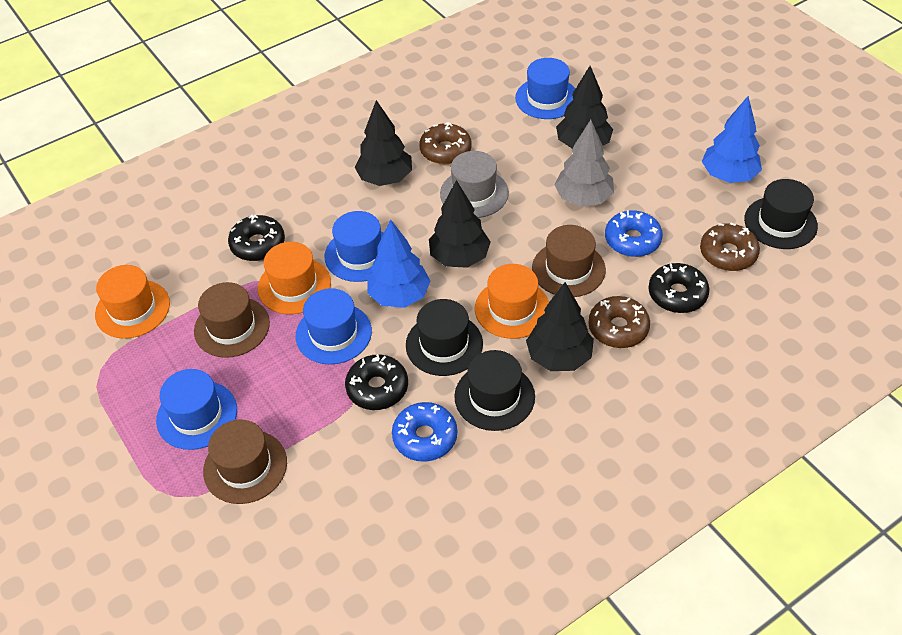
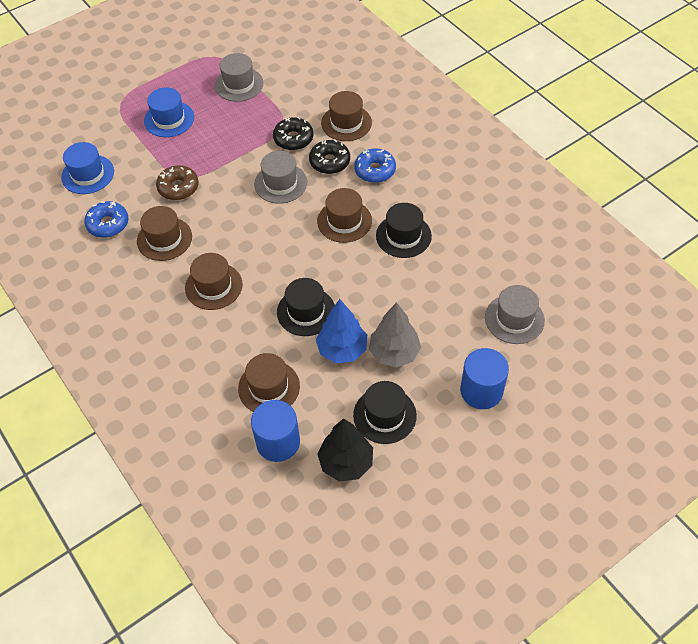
black donut: 3 -> 2
black tree: 4 -> 1
blue cylinder: 0 -> 2
blue hat: 4 -> 2
blue tree: 2 -> 1
brown donut: 3 -> 1
brown hat: 3 -> 5
grey hat: 1 -> 3
orange hat: 3 -> 0

